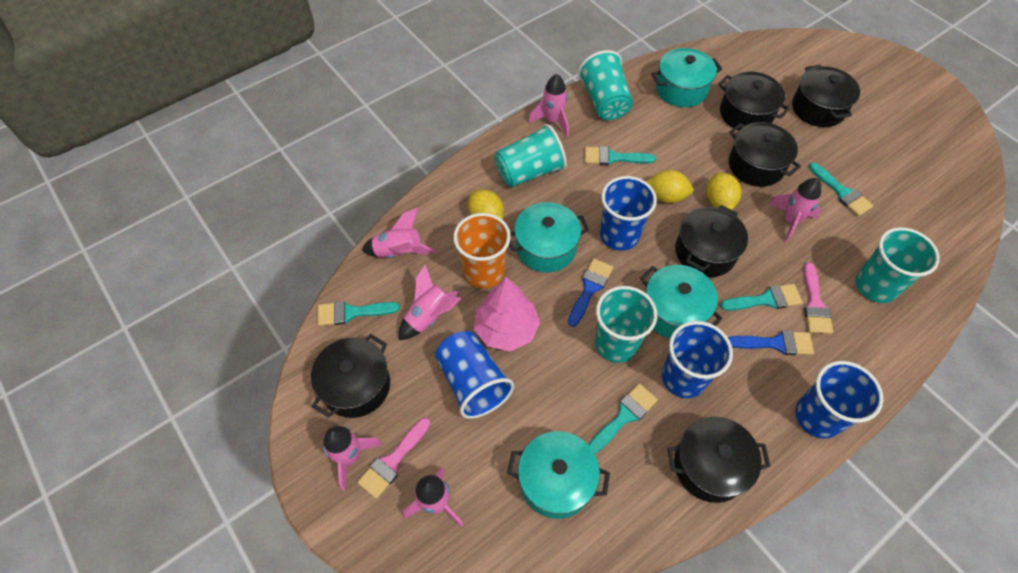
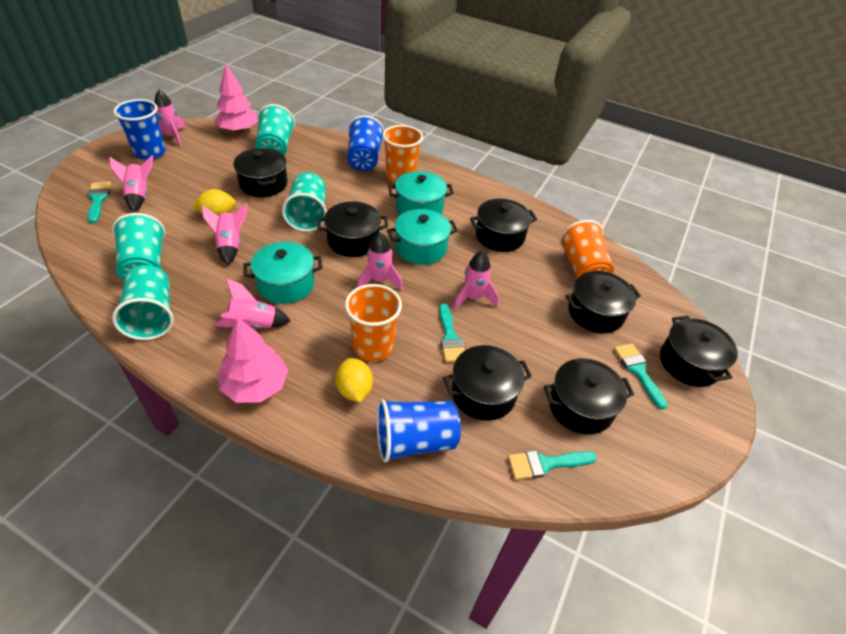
black pot: 6 -> 7
blue brush: 2 -> 0
blue cup: 4 -> 3
orange cup: 1 -> 3
pink brush: 2 -> 0
pink tree: 1 -> 2
turquoise brush: 5 -> 4
turquoise pot: 4 -> 3
yellow lemon: 3 -> 2

